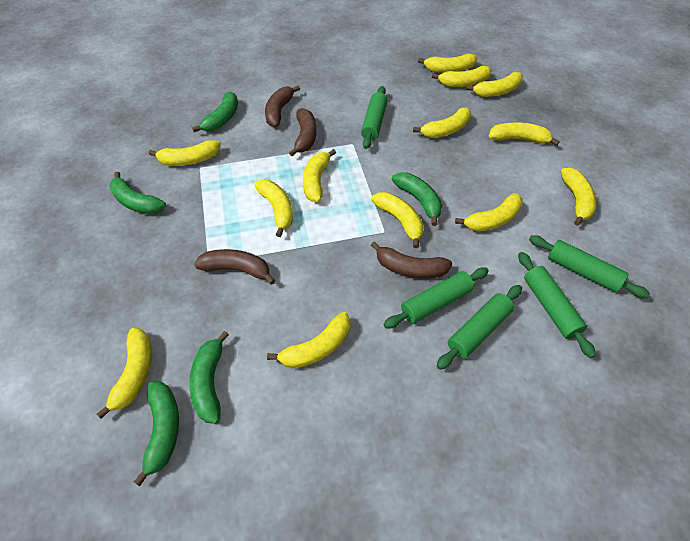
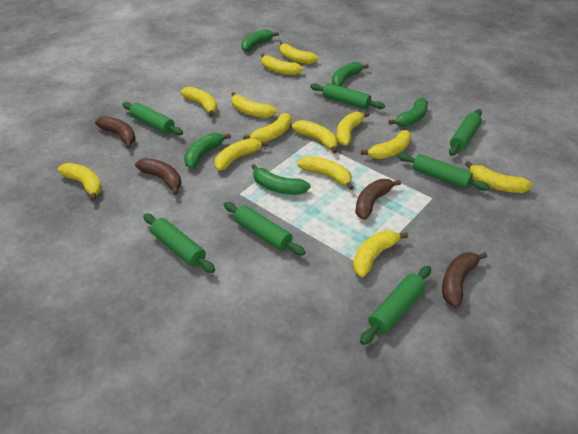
green rolling pin: 5 -> 7

